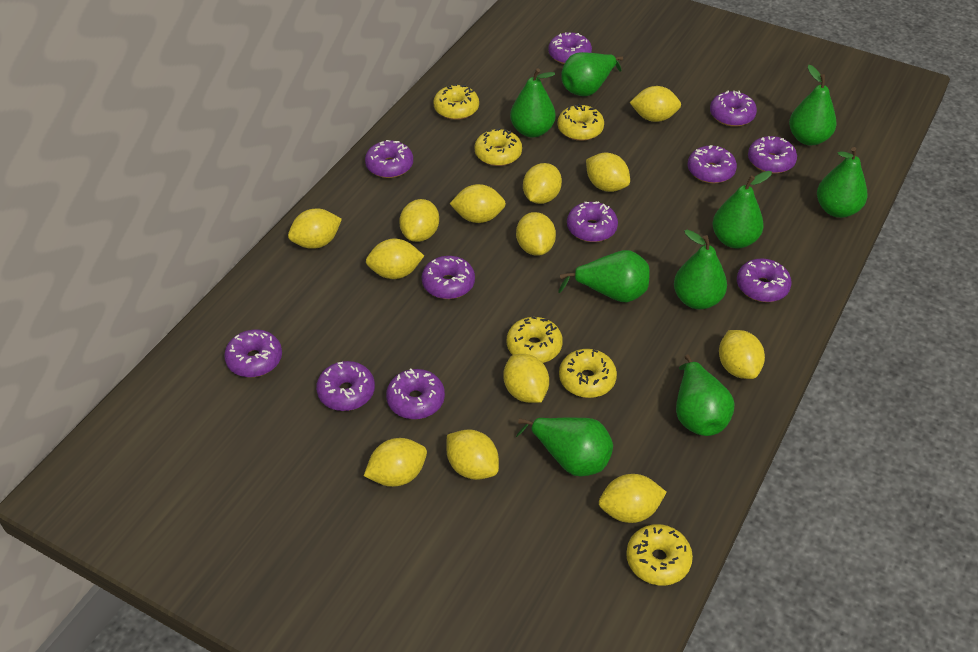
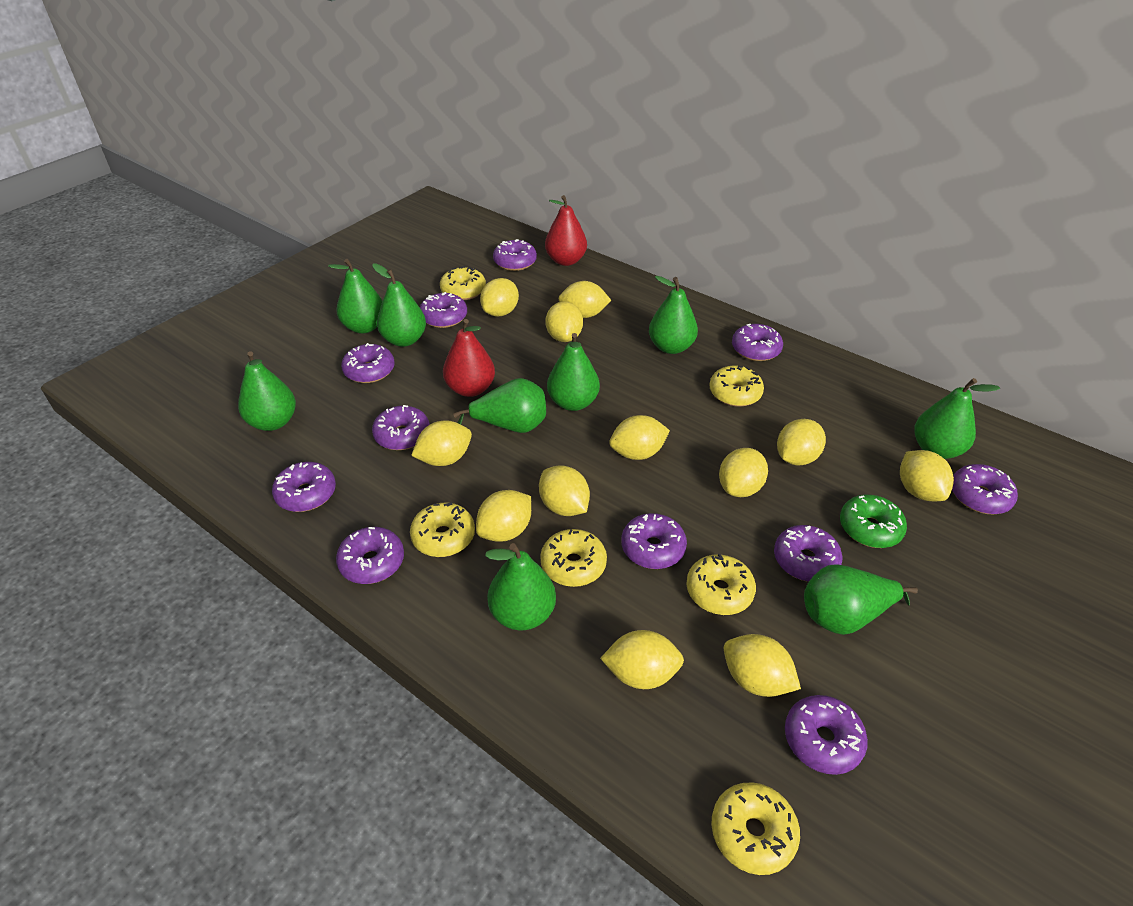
green donut: 0 -> 1
red pear: 0 -> 2
yellow lemon: 13 -> 12

